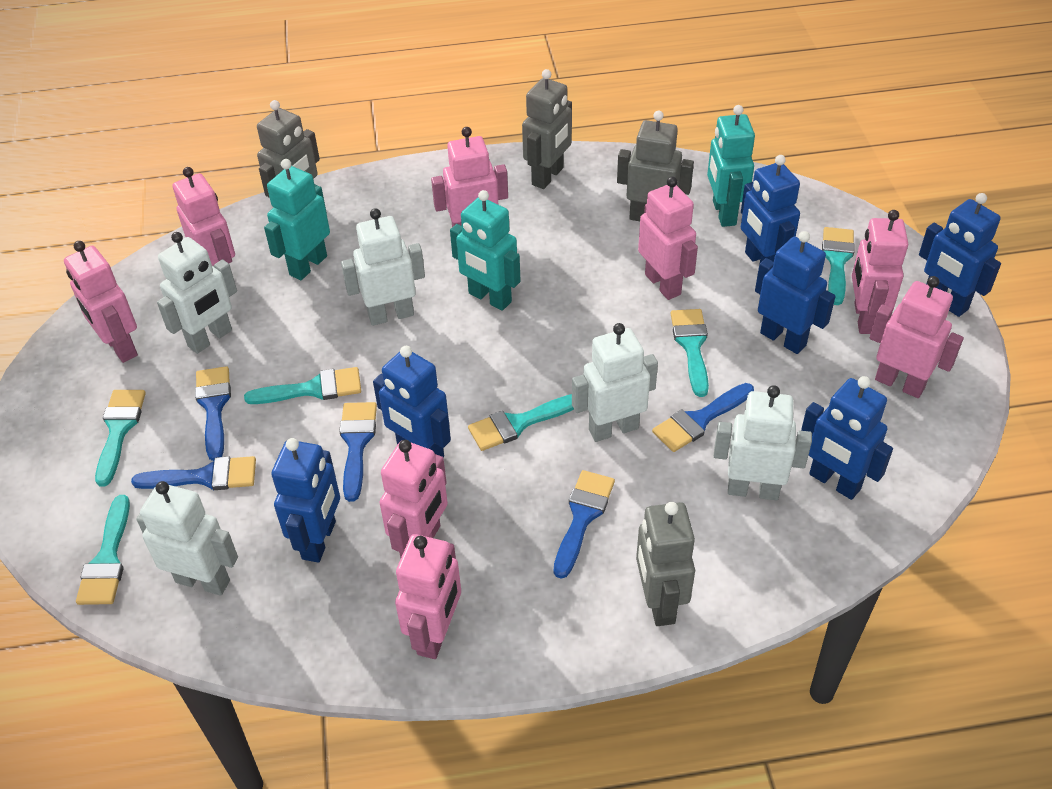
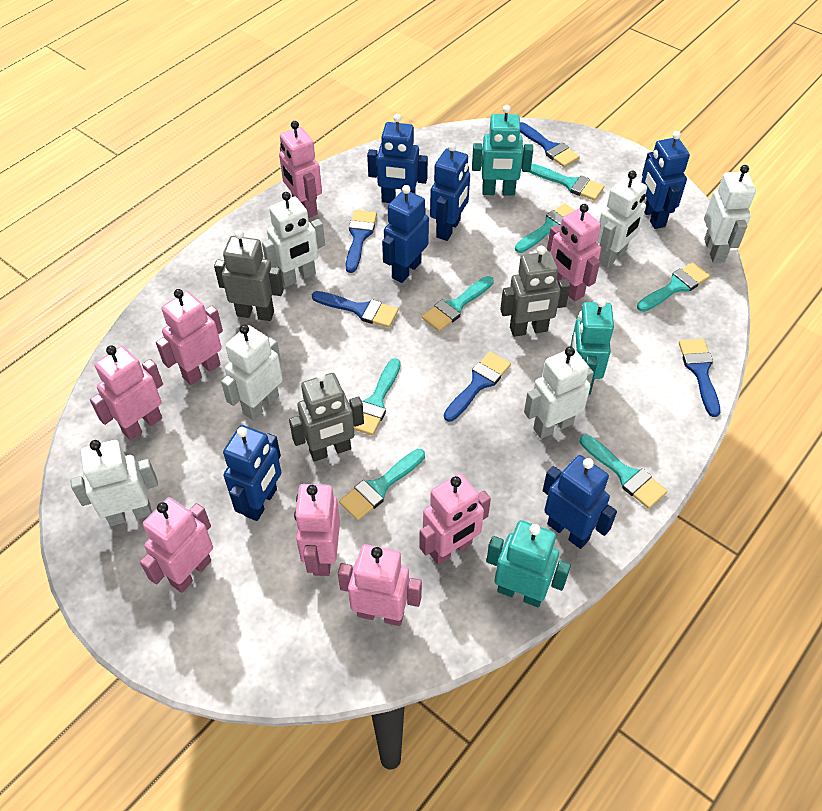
grey robot: 4 -> 3
turquoise brush: 6 -> 7
white robot: 5 -> 6

